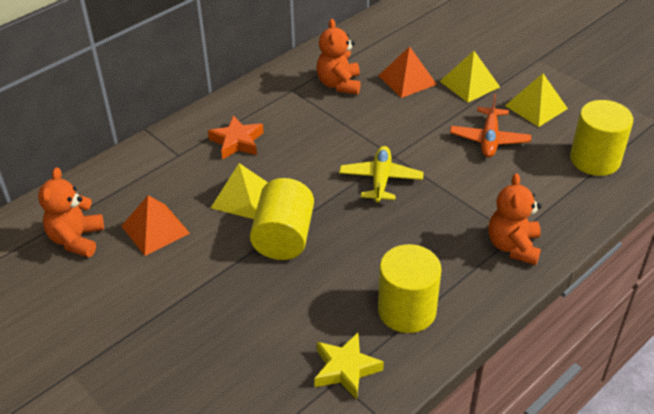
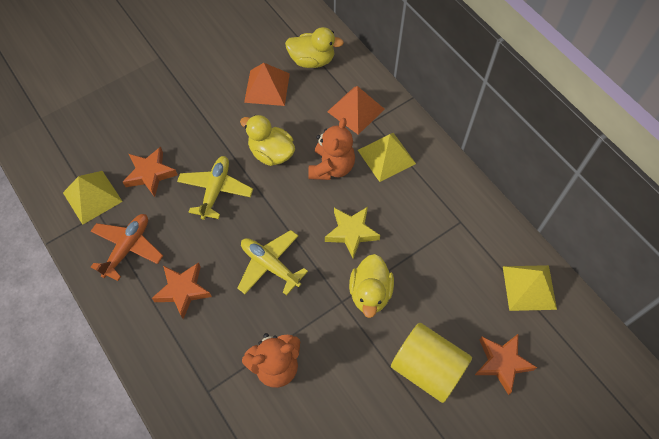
orange star: 1 -> 3
orange teddy bear: 3 -> 2
yellow cylinder: 3 -> 1
yellow duck: 0 -> 3
yellow plane: 1 -> 2

